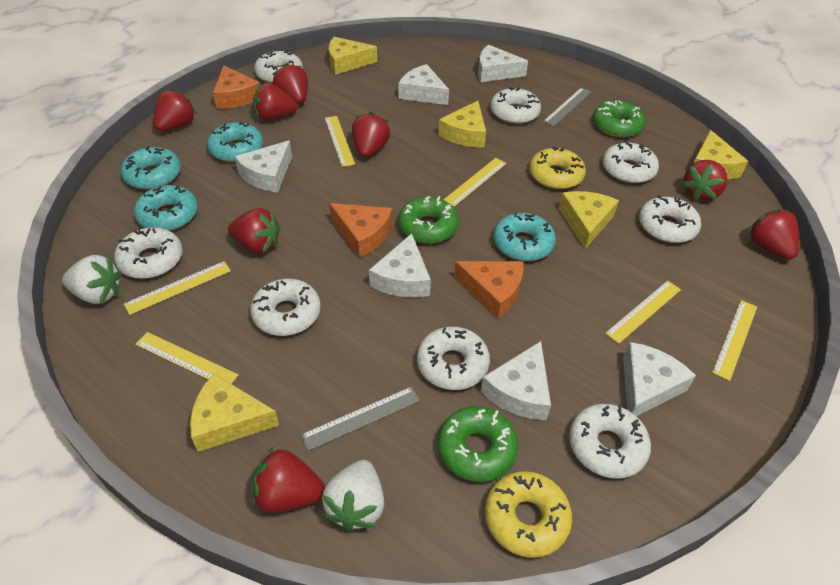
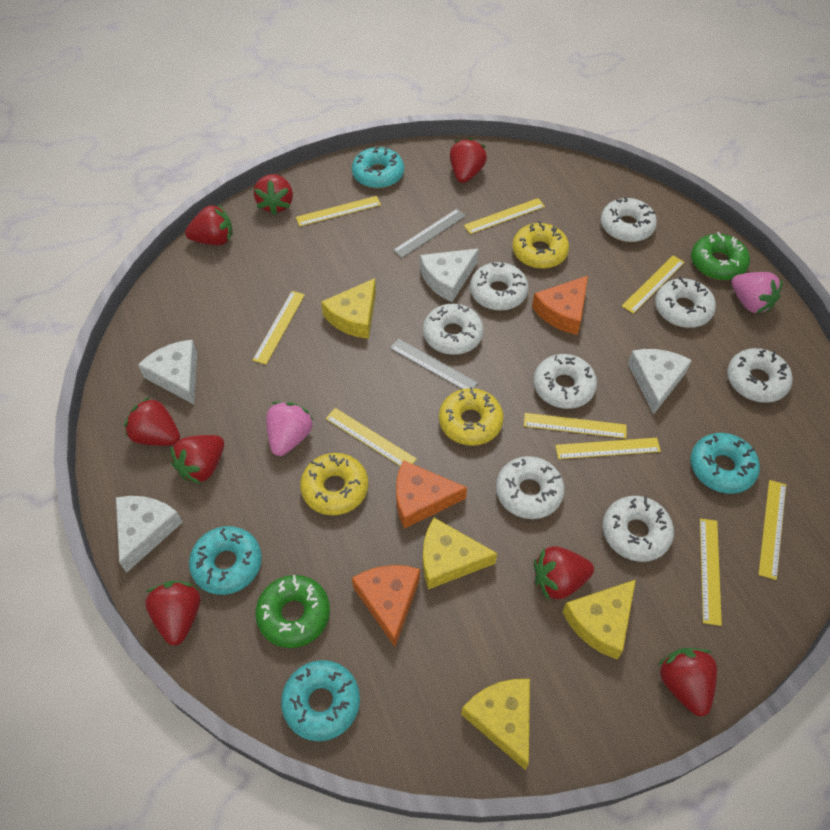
green donut: 3 -> 2
pink strawberry: 0 -> 2
white cheese: 6 -> 4
white strawberry: 2 -> 0
yellow cheese: 5 -> 4
yellow donut: 2 -> 3
yellow ruler: 6 -> 9

